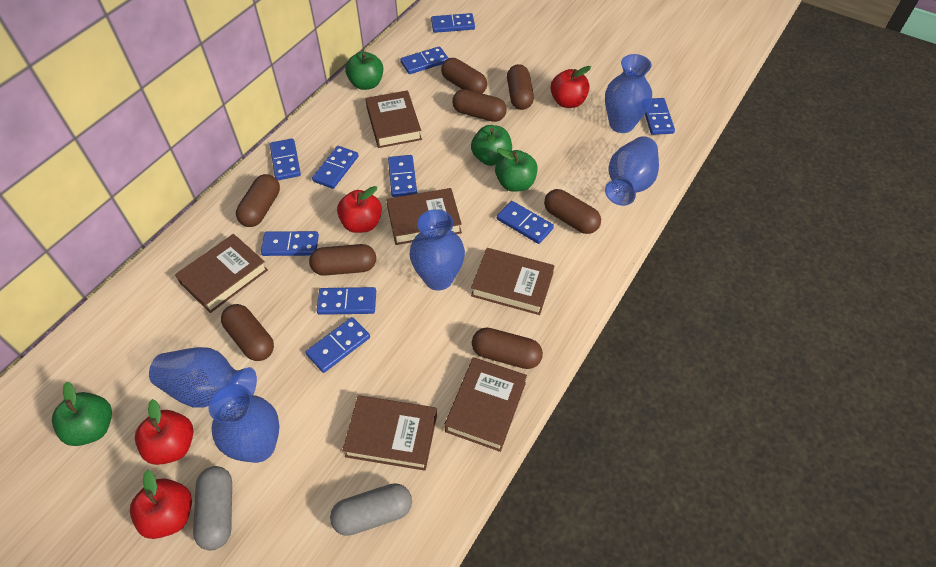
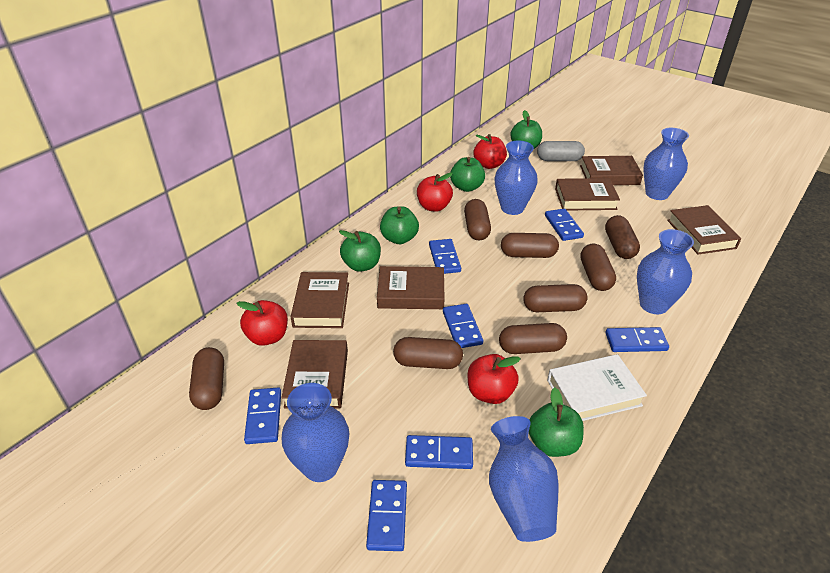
blue domino: 10 -> 7
green apple: 4 -> 5
grey capsule: 2 -> 1
white book: 0 -> 1

